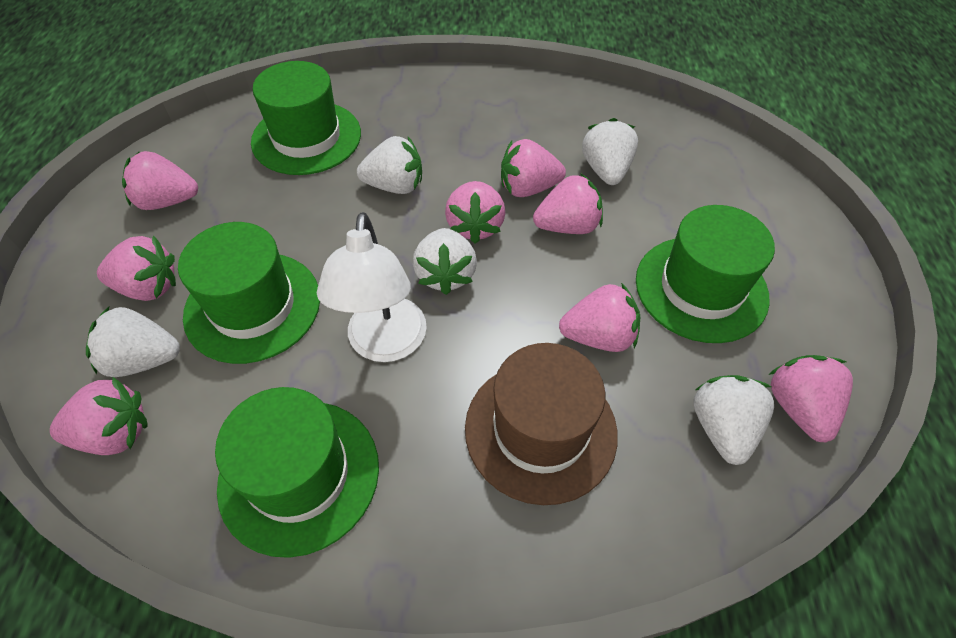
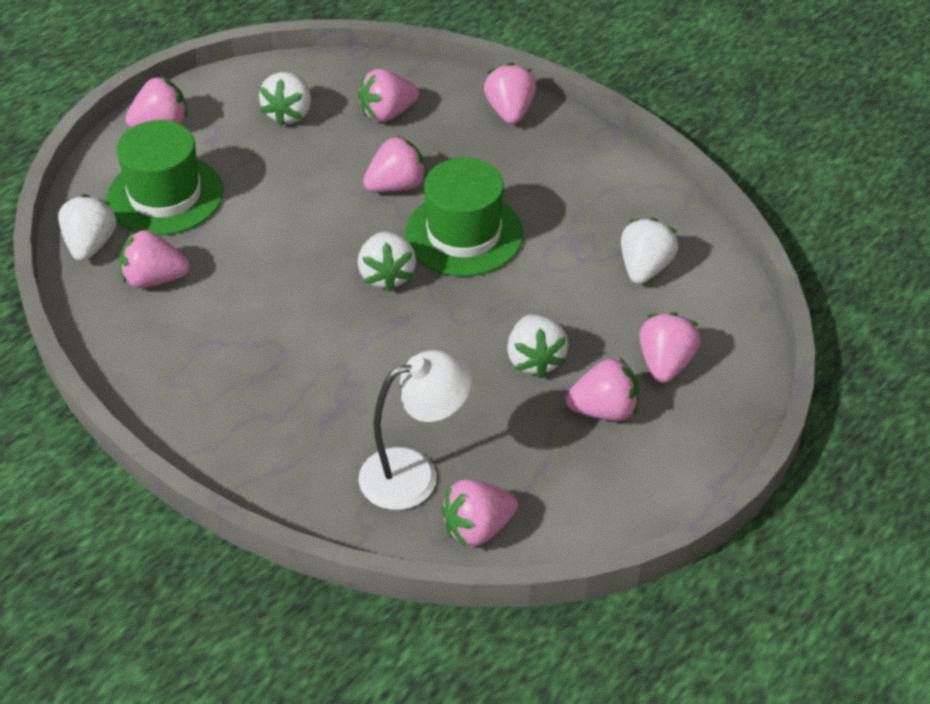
brown hat: 1 -> 0
green hat: 4 -> 2

